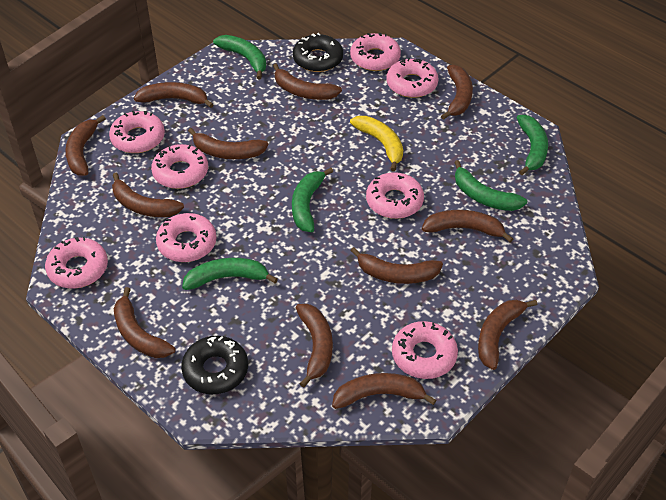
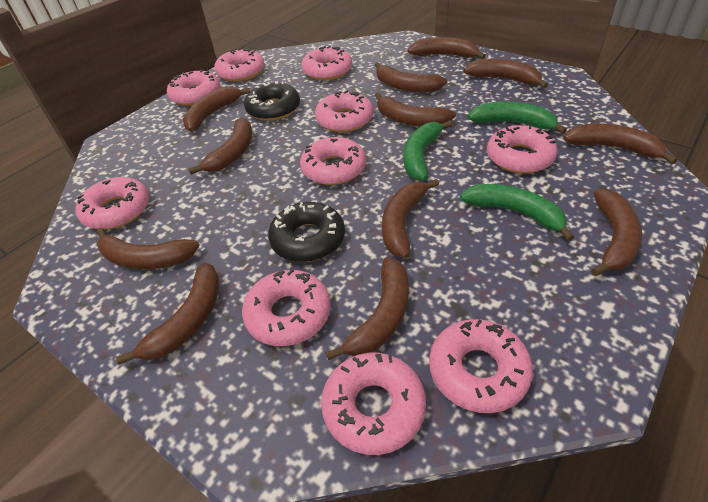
green banana: 5 -> 3
pink donut: 8 -> 10
yellow banana: 1 -> 0

